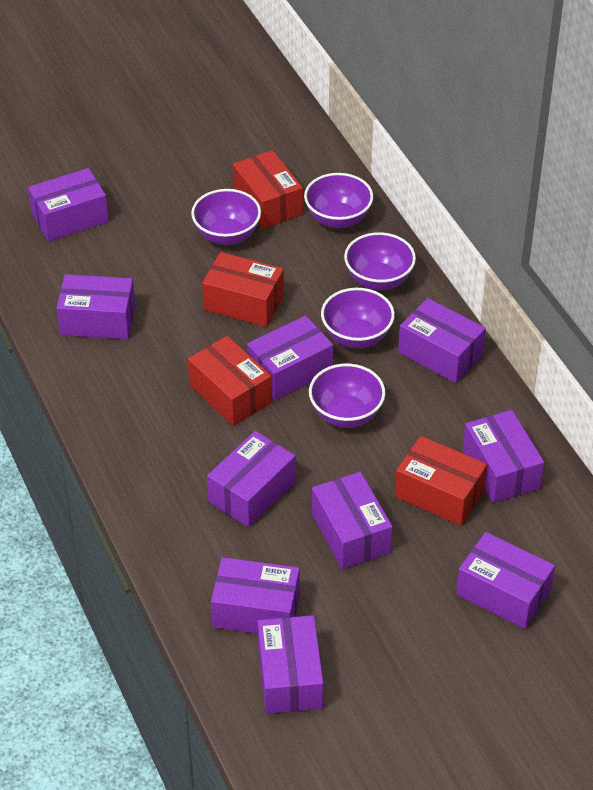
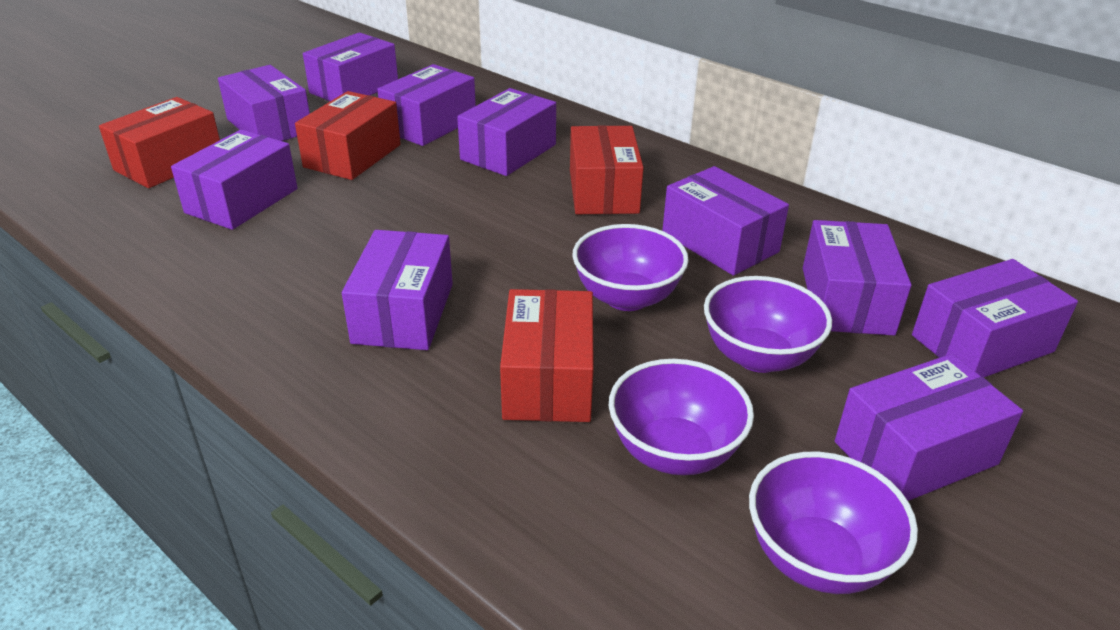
purple bowl: 5 -> 4

